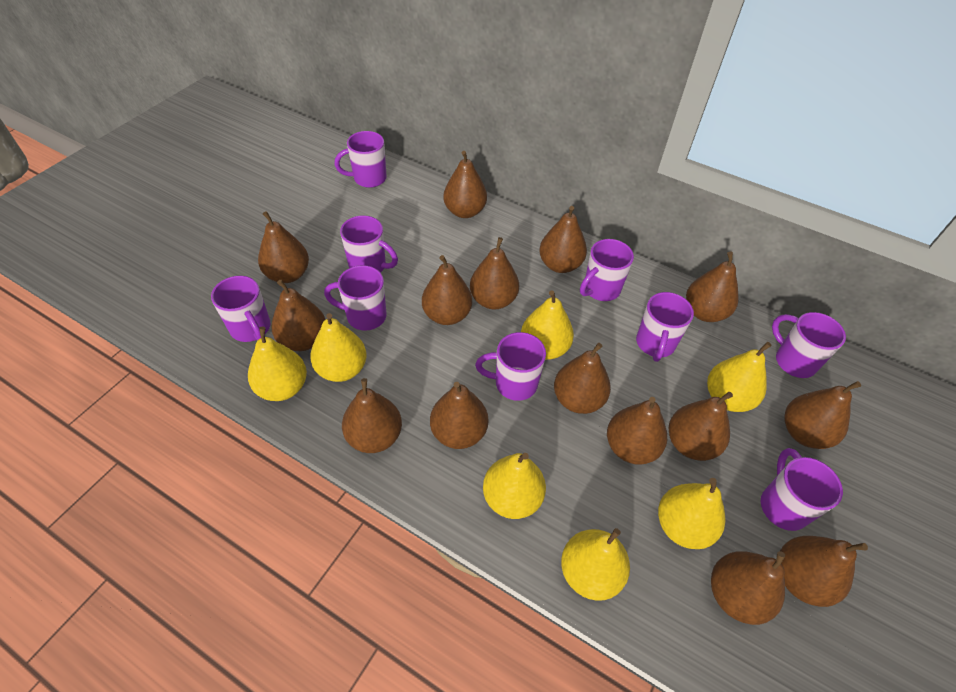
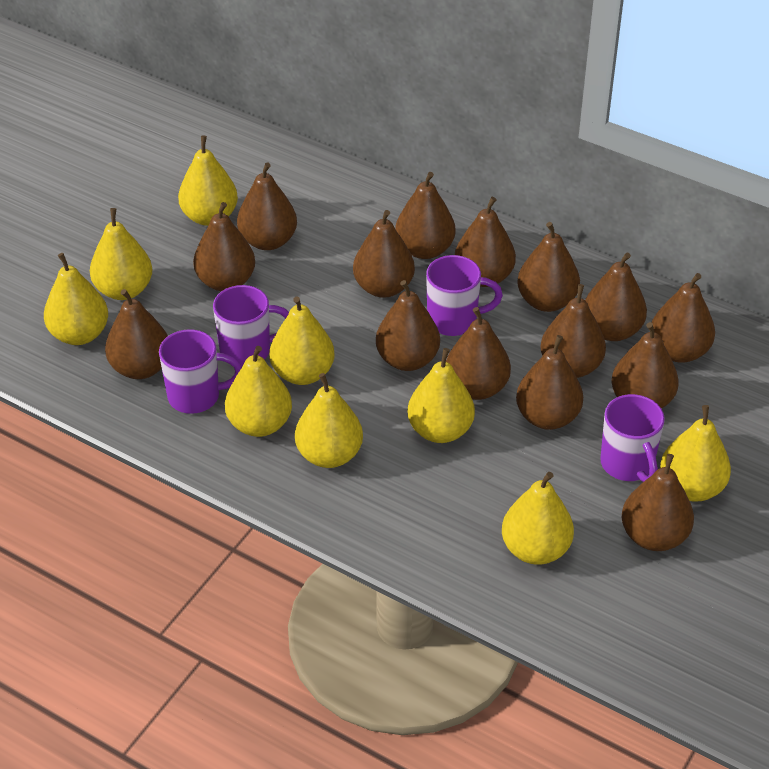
purple mug: 9 -> 4
yellow pear: 7 -> 9

